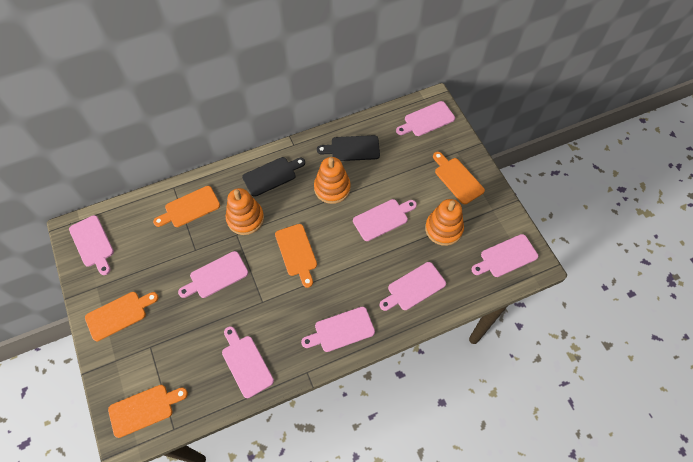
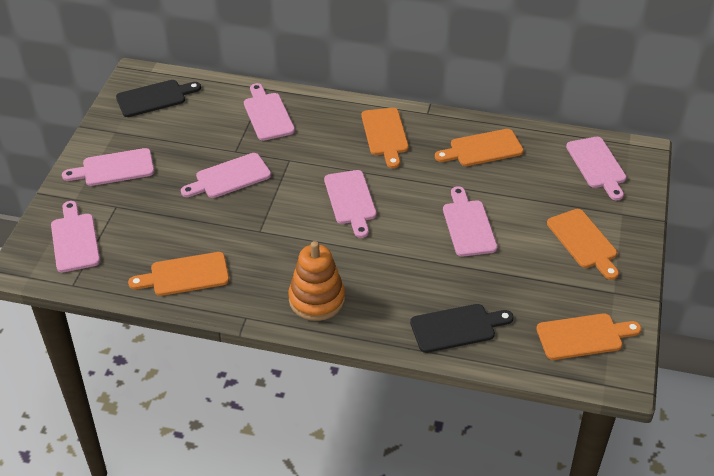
orange stacking toy: 3 -> 1
pink cutting board: 8 -> 7

